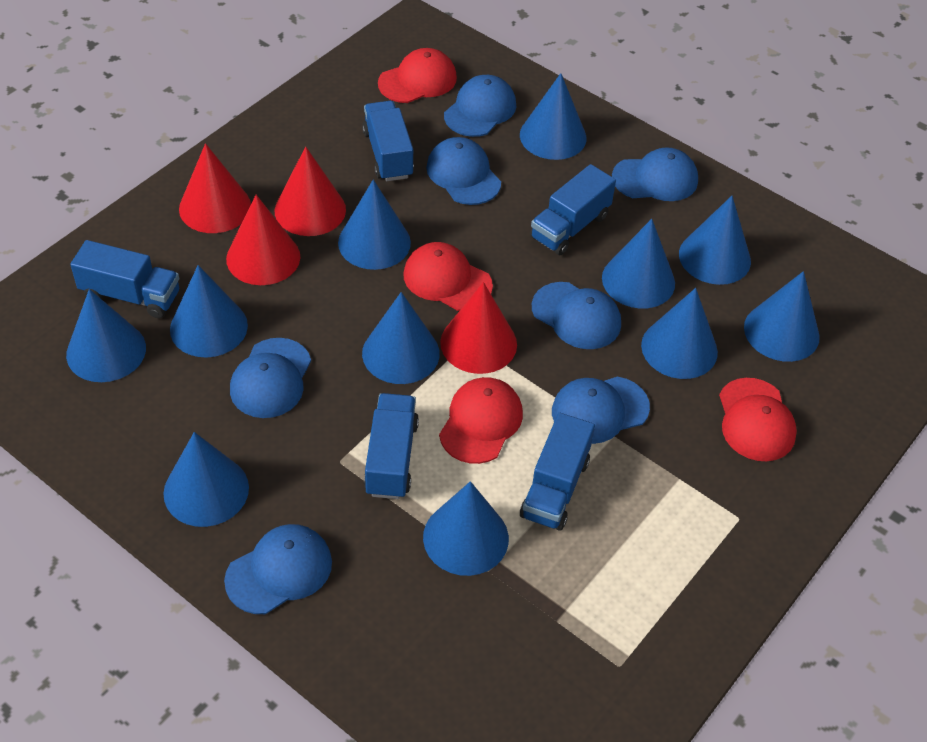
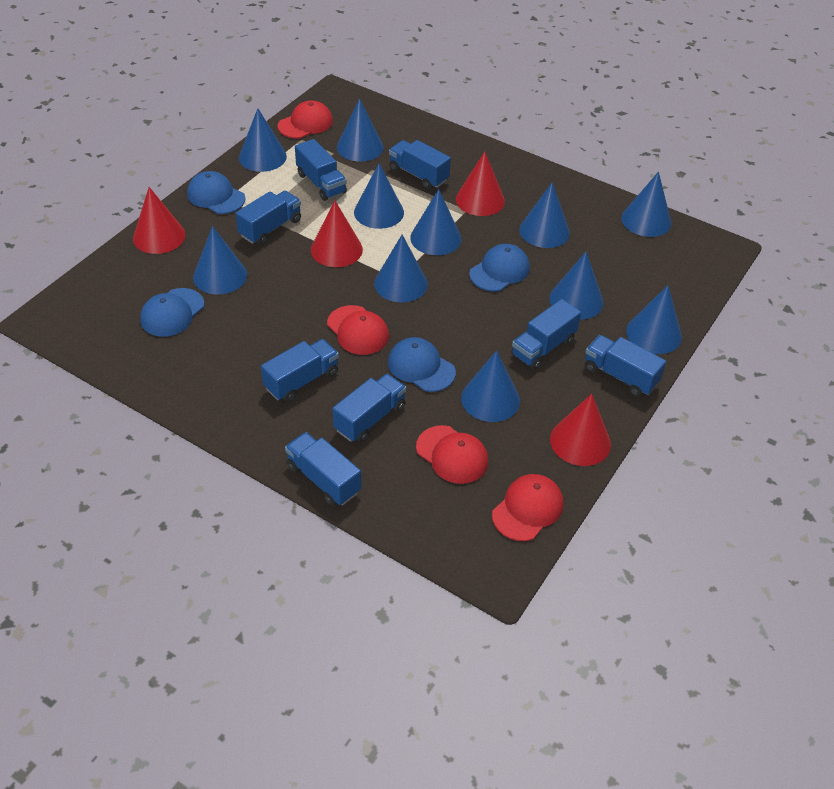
blue cap: 7 -> 4
blue truck: 5 -> 8

